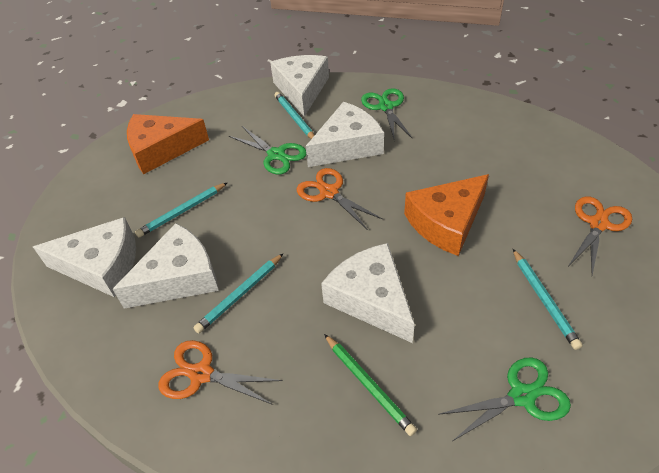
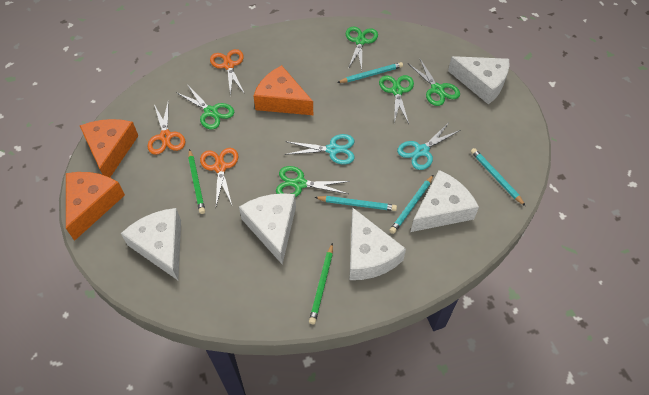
green pencil: 1 -> 2
green scissors: 3 -> 5
orange cheese: 2 -> 3
turquoise scissors: 0 -> 2

